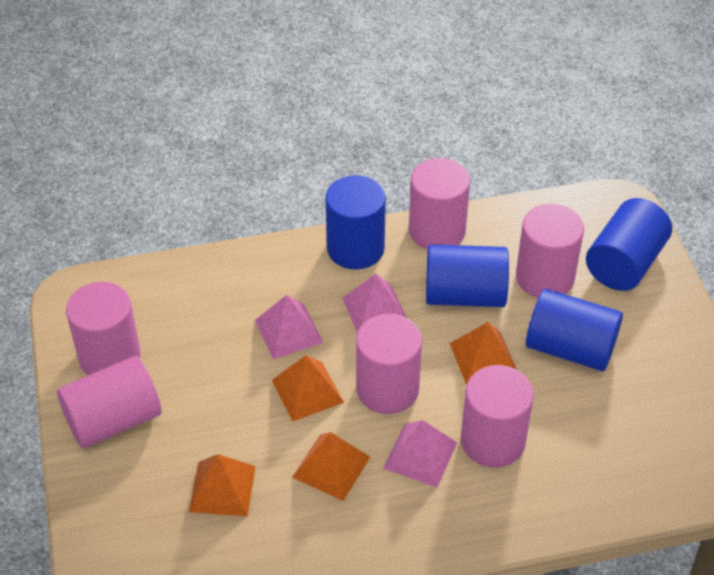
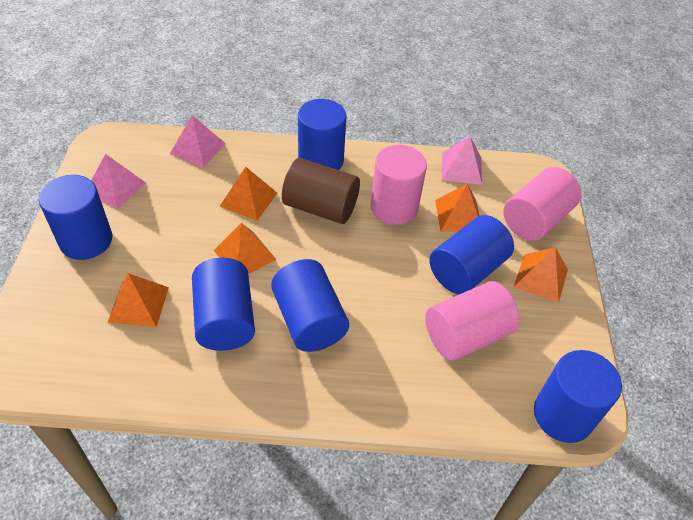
blue cylinder: 4 -> 6
brown cylinder: 0 -> 1
orange pyramid: 4 -> 5
pink cylinder: 6 -> 3

